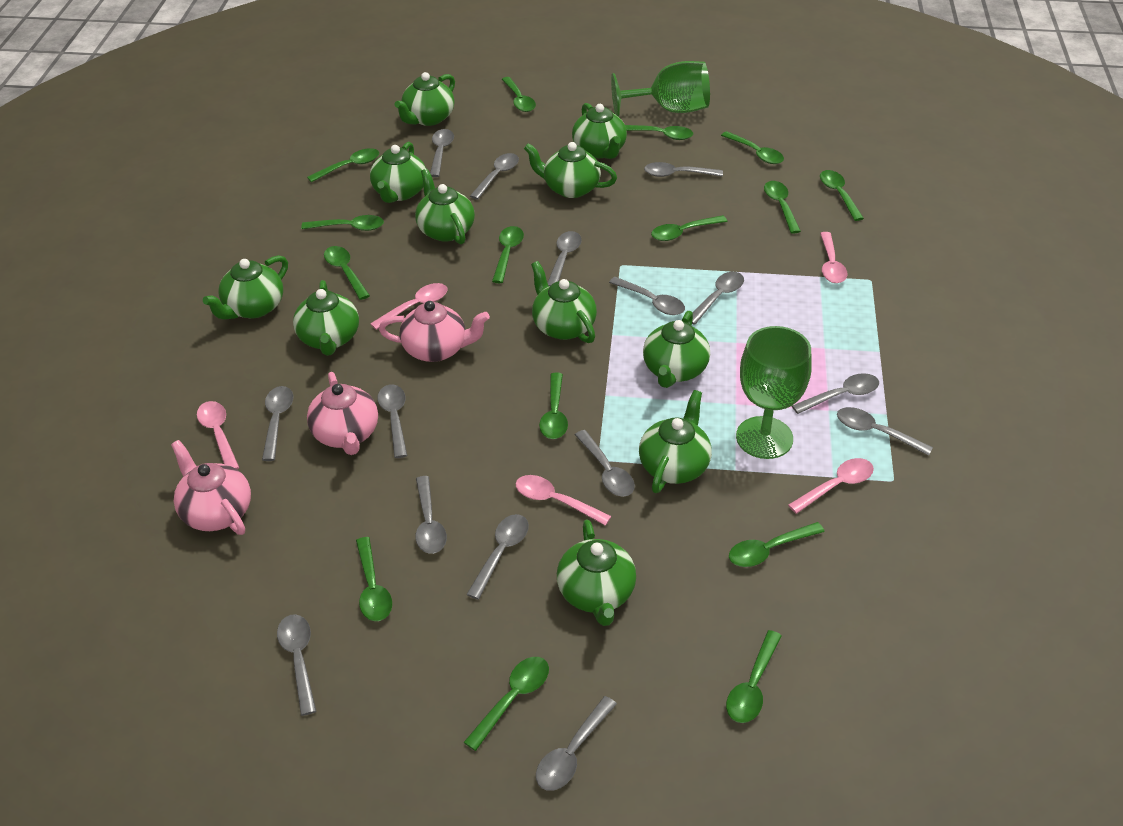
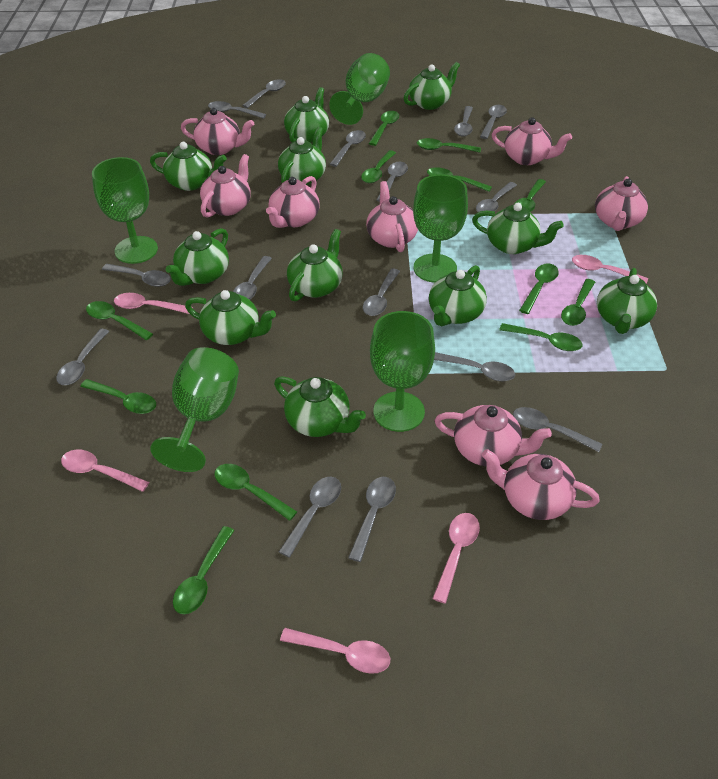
green goblet: 2 -> 5
green spoon: 15 -> 12
pink teapot: 3 -> 8

